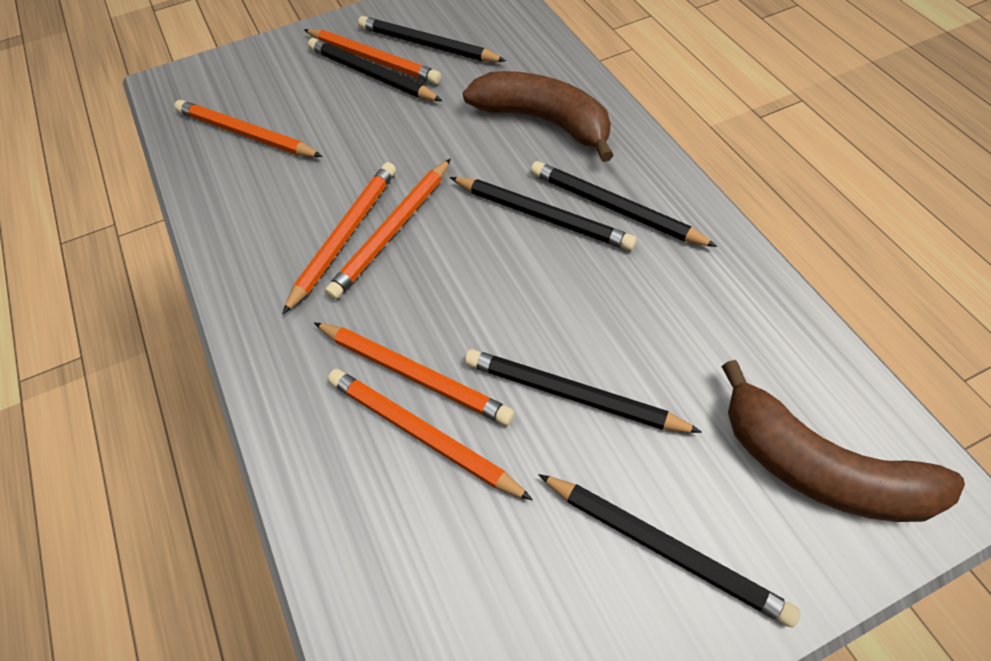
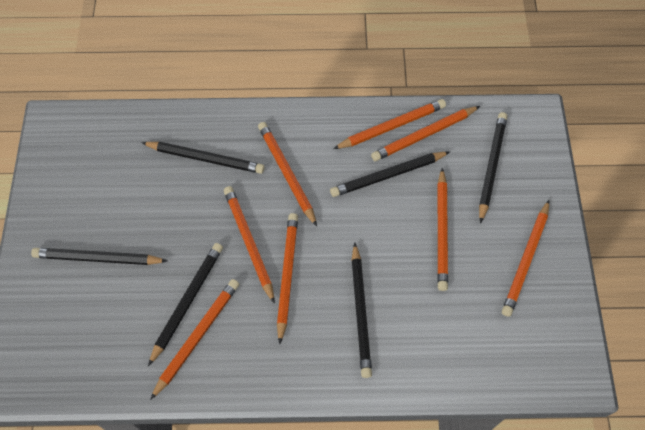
brown banana: 2 -> 0
orange pencil: 6 -> 8

